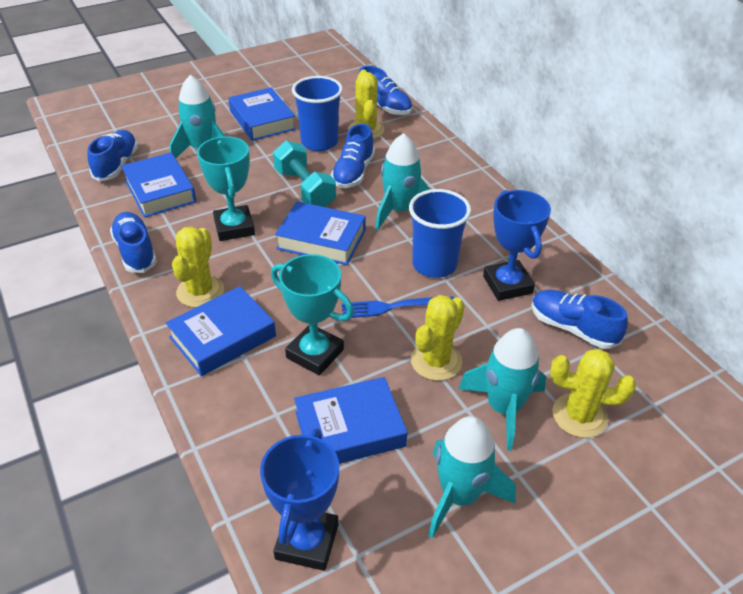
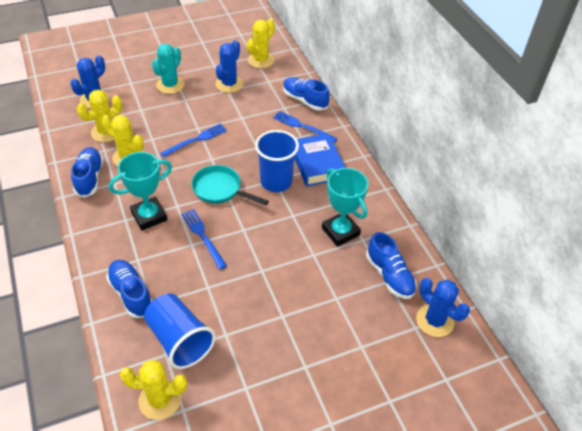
blue book: 5 -> 1
blue cactus: 0 -> 3
blue fork: 1 -> 3
blue shoe: 5 -> 4
blue trophy: 2 -> 0
turquoise cactus: 0 -> 1
turquoise dumbbell: 1 -> 0
turquoise pan: 0 -> 1
turquoise rocket: 4 -> 0

